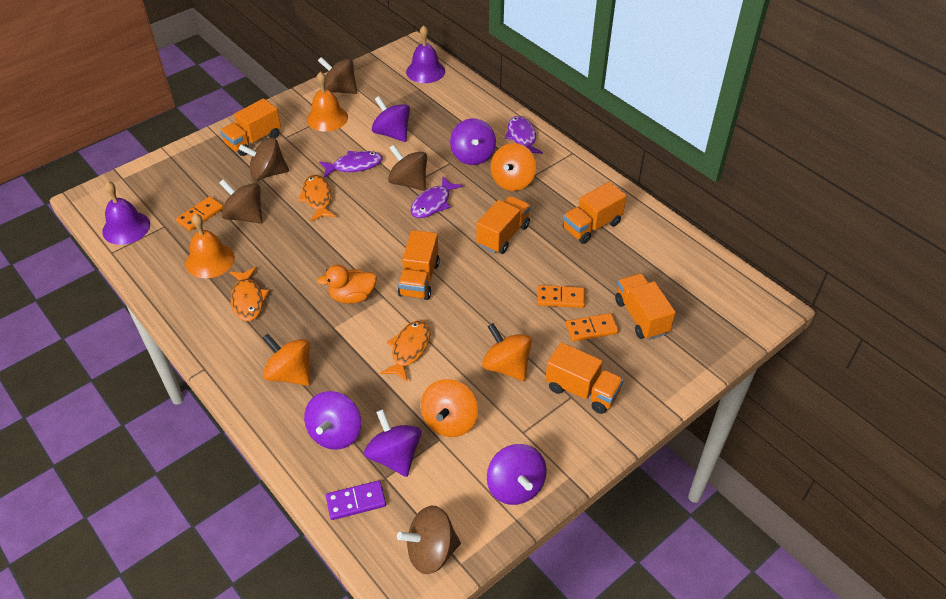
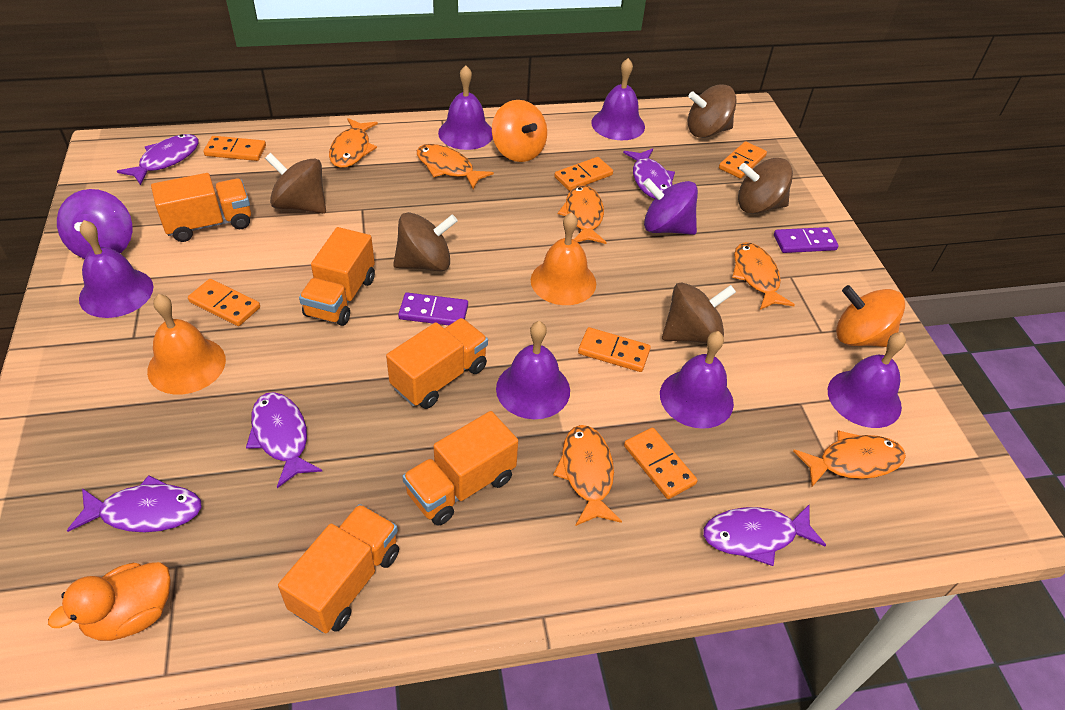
orange domino: 3 -> 6
orange fish: 3 -> 6
orange spinning top: 4 -> 2
orange truck: 6 -> 5
purple bell: 2 -> 6
purple domino: 1 -> 2
purple fish: 3 -> 5
purple spinning top: 5 -> 2

